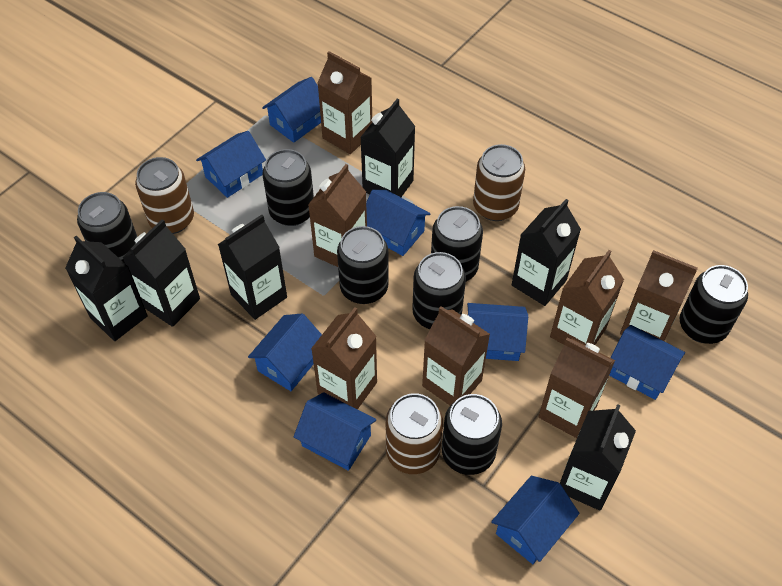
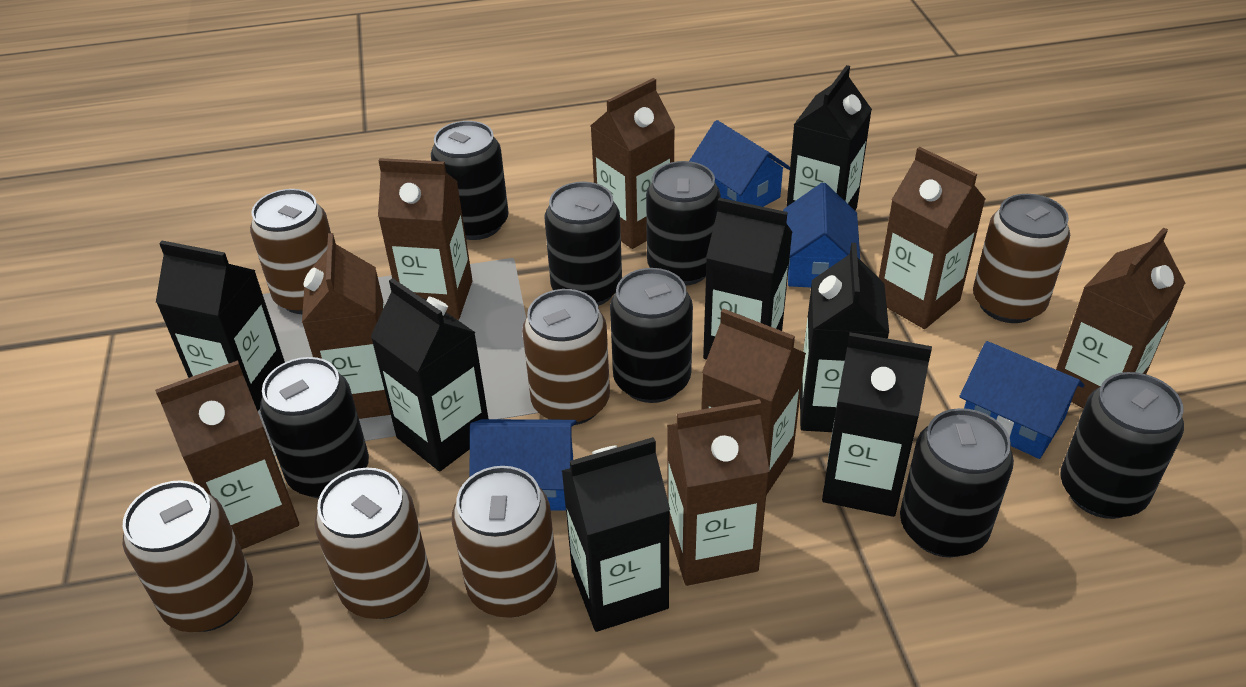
black carton: 6 -> 7
blue house: 8 -> 4
brown can: 3 -> 6
brown carton: 7 -> 8

